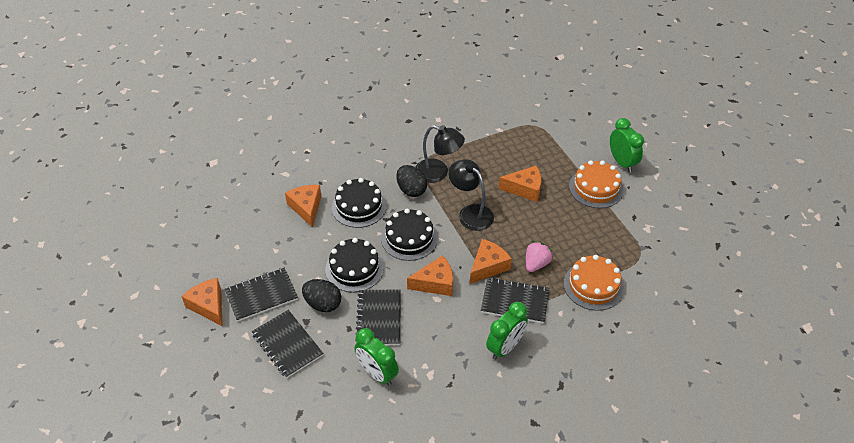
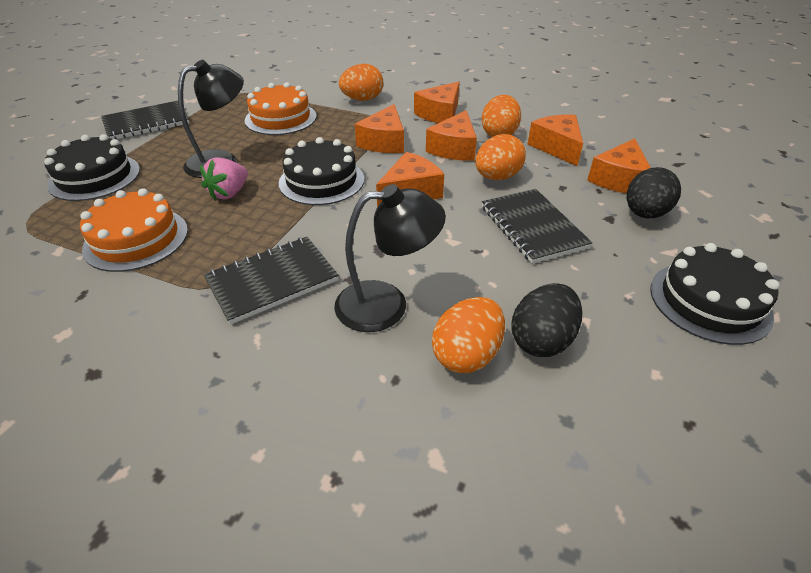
black notebook: 4 -> 3
green clock: 3 -> 0
orange cheese: 5 -> 6
orange egg: 0 -> 4

